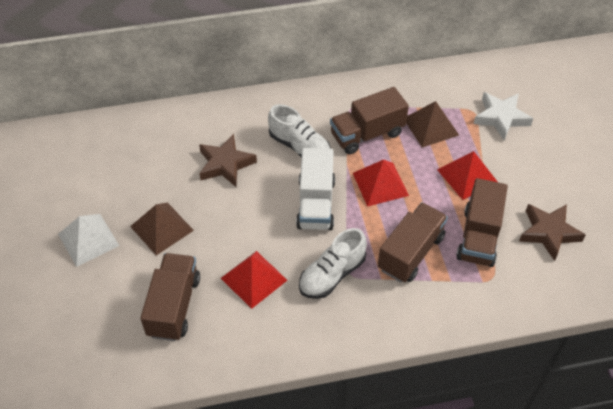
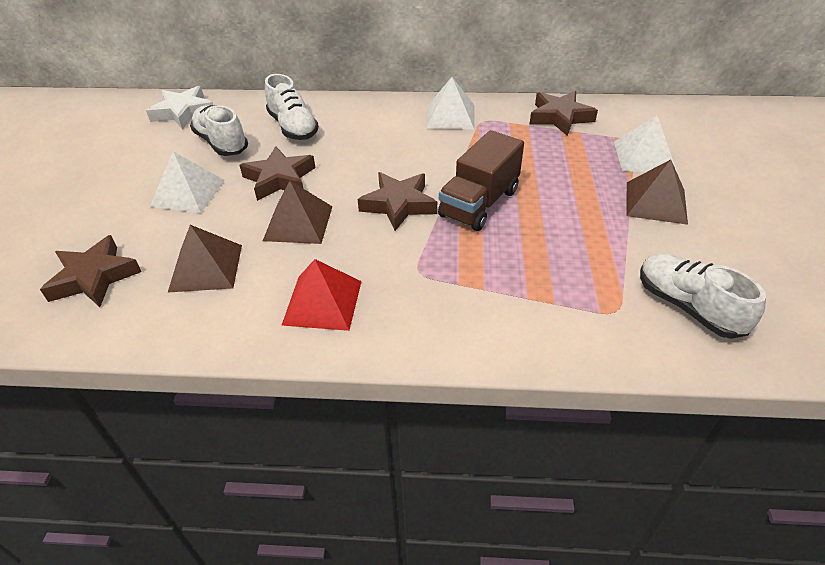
brown pyramid: 2 -> 3
brown star: 2 -> 4
brown truck: 4 -> 1
red pyramid: 3 -> 1
white pyramid: 1 -> 3
white shoe: 2 -> 3
white truck: 1 -> 0

